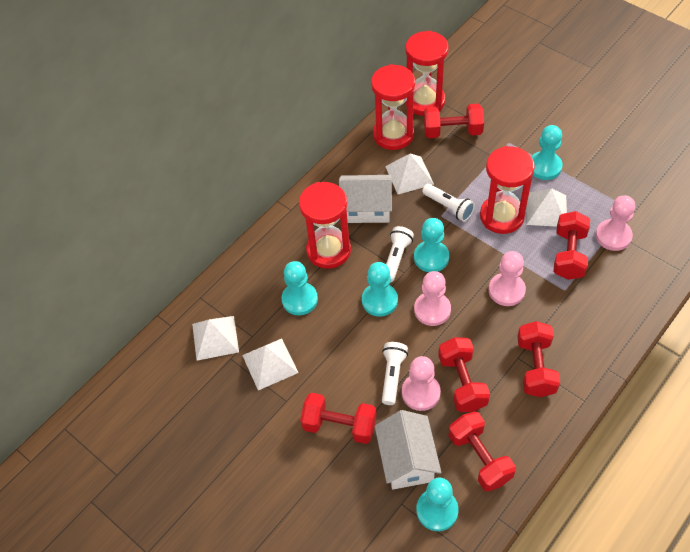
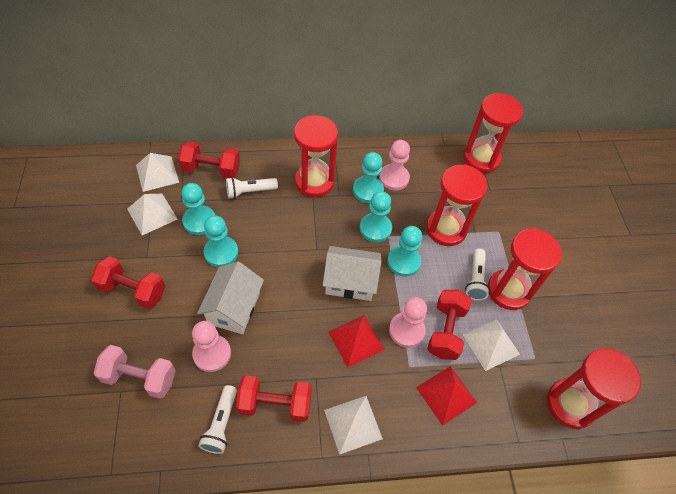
pink dumbbell: 0 -> 1
pink pawn: 4 -> 3
red dumbbell: 6 -> 4
red hourglass: 4 -> 5
red pyramid: 0 -> 2

